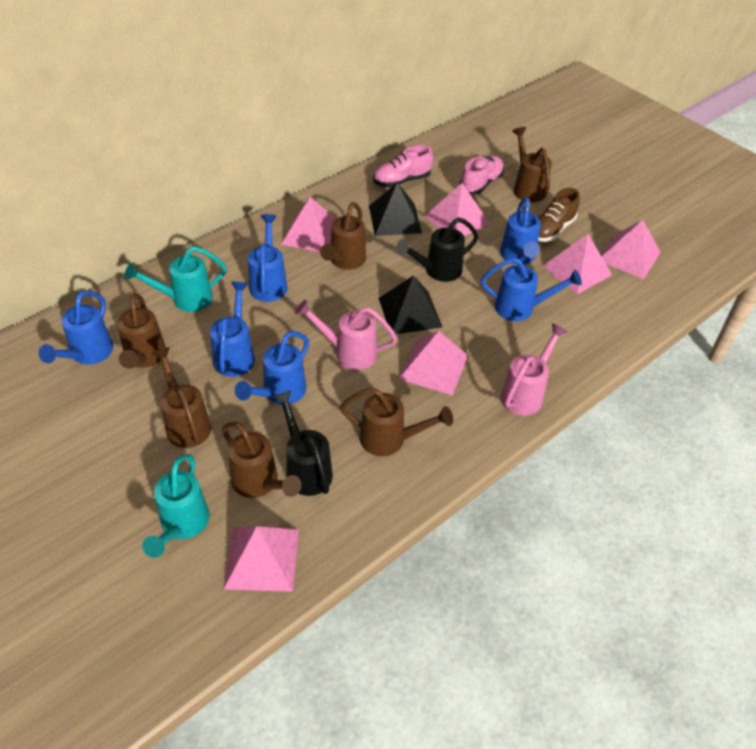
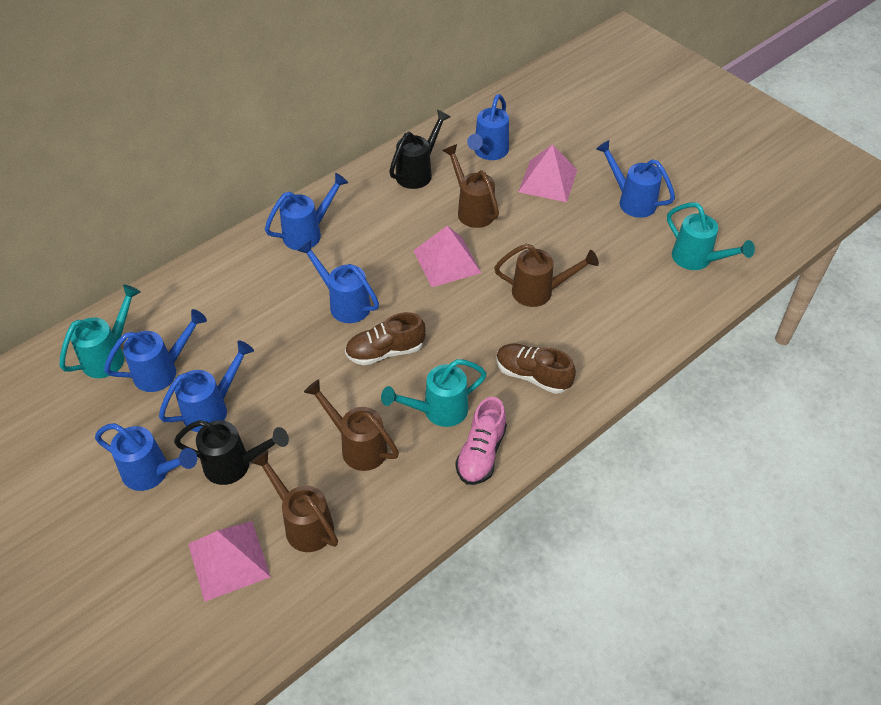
black pyramid: 2 -> 0
blue watering can: 6 -> 7
brown shoe: 1 -> 2
brown watering can: 6 -> 4
pink pyramid: 6 -> 3
pink shoe: 2 -> 1
pink watering can: 2 -> 0
turquoise watering can: 2 -> 3

